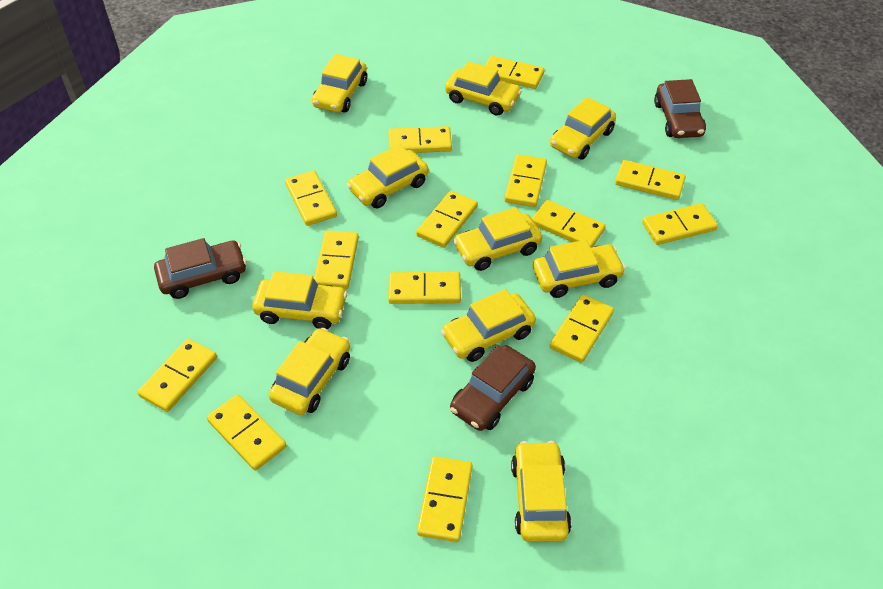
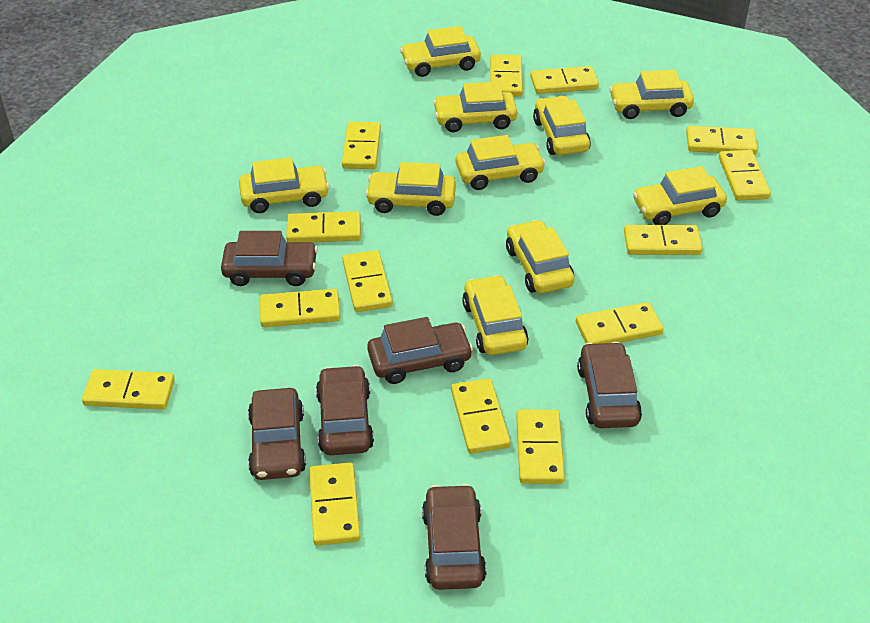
brown car: 3 -> 6

